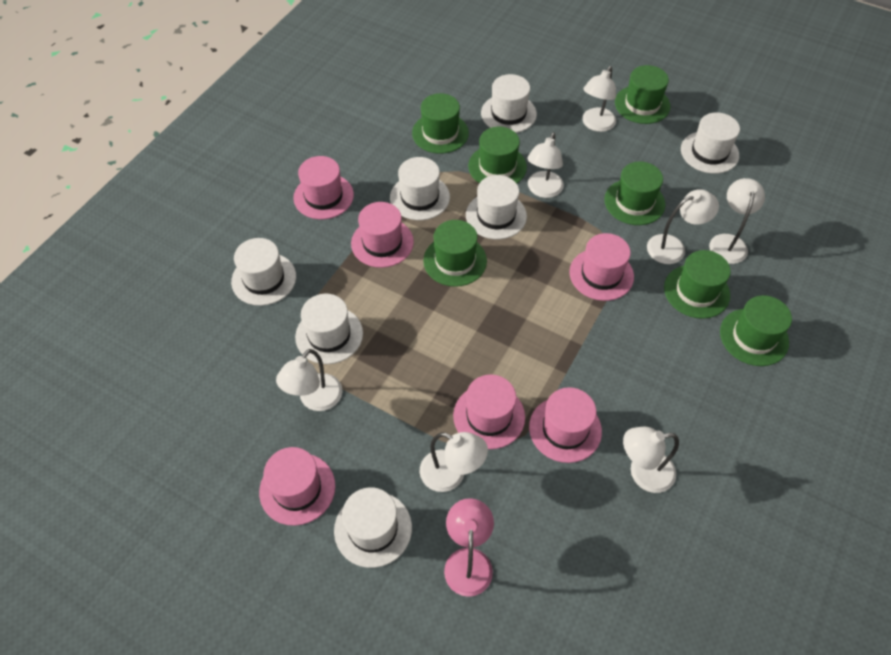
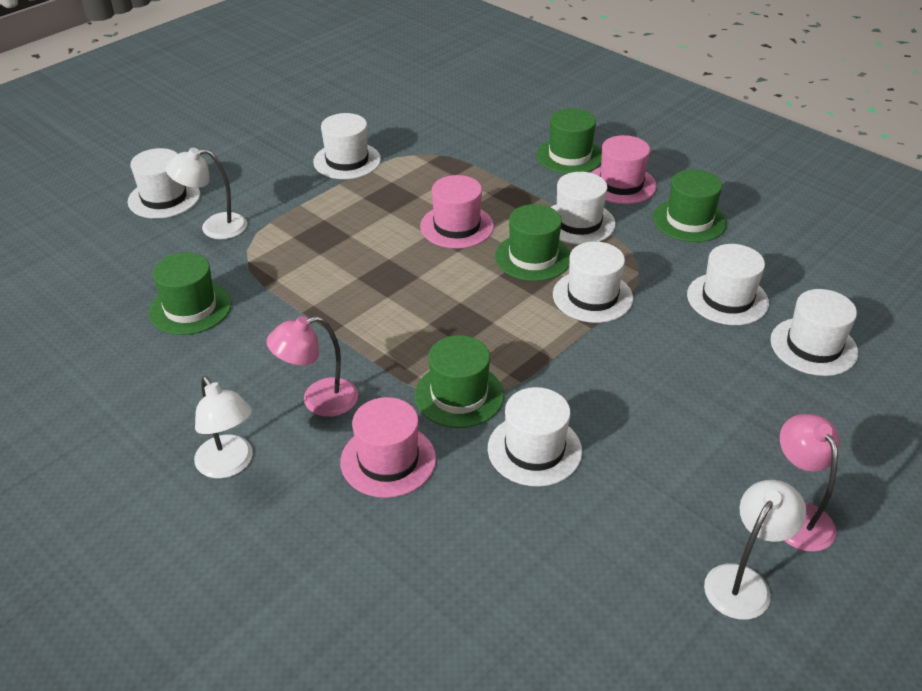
green hat: 7 -> 5
pink hat: 6 -> 3
pink lamp: 1 -> 2
white lamp: 7 -> 3

